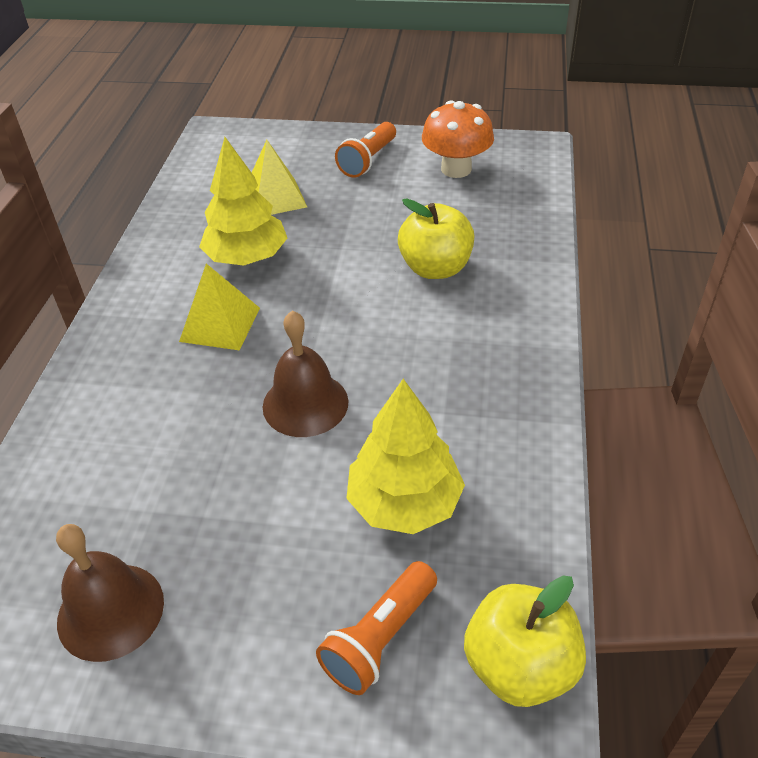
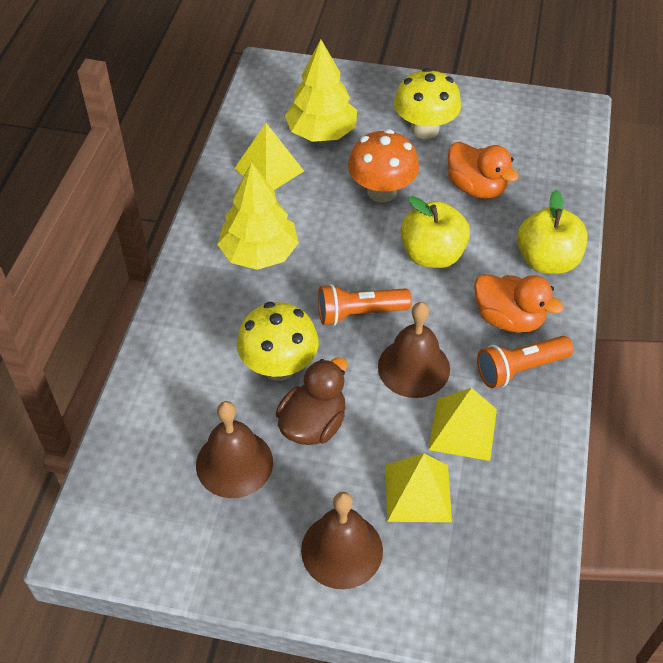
brown bell: 2 -> 3
brown duck: 0 -> 1
orange duck: 0 -> 2
yellow mushroom: 0 -> 2
yellow pyramid: 2 -> 3

